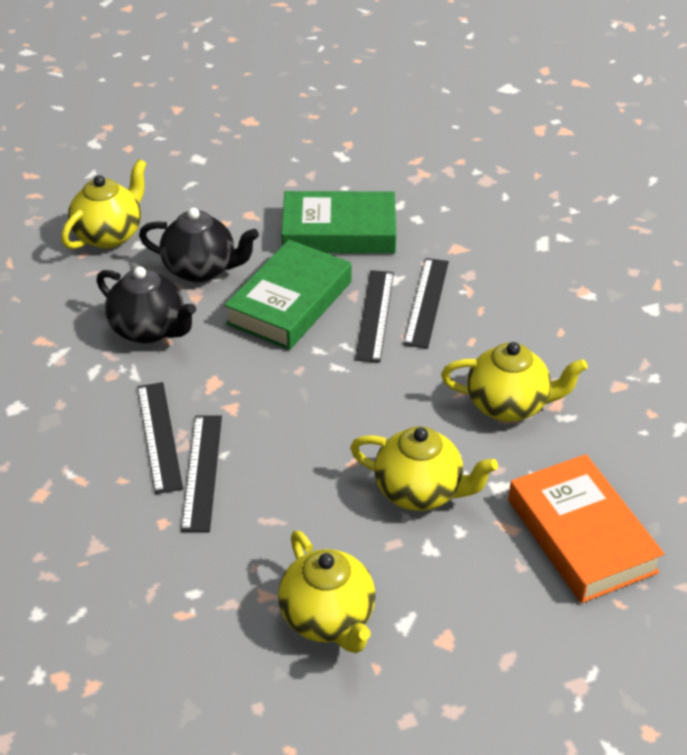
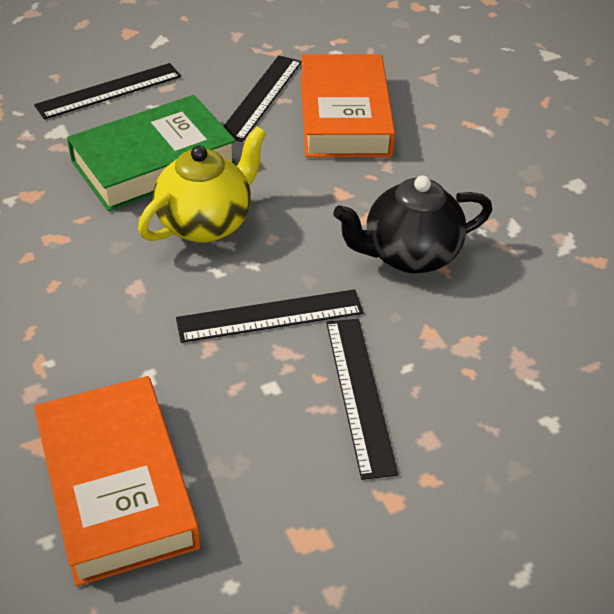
black teapot: 2 -> 1
green book: 2 -> 1
orange book: 1 -> 2
yellow teapot: 4 -> 1

